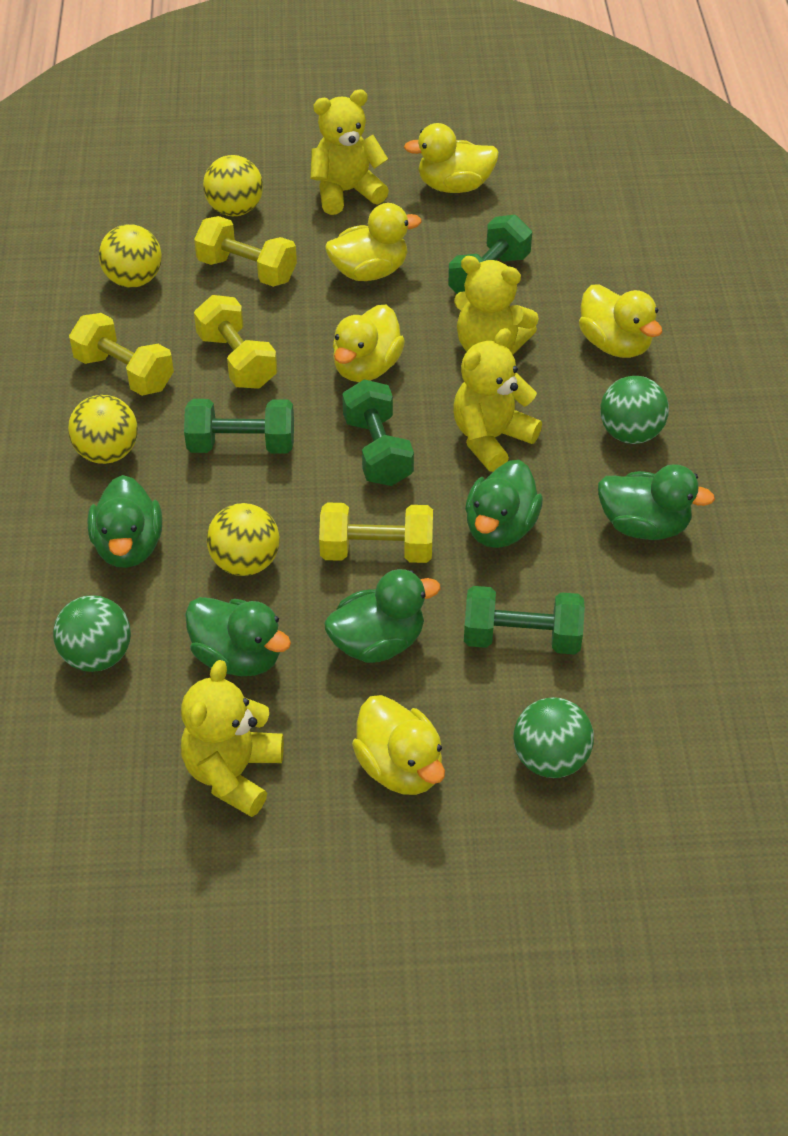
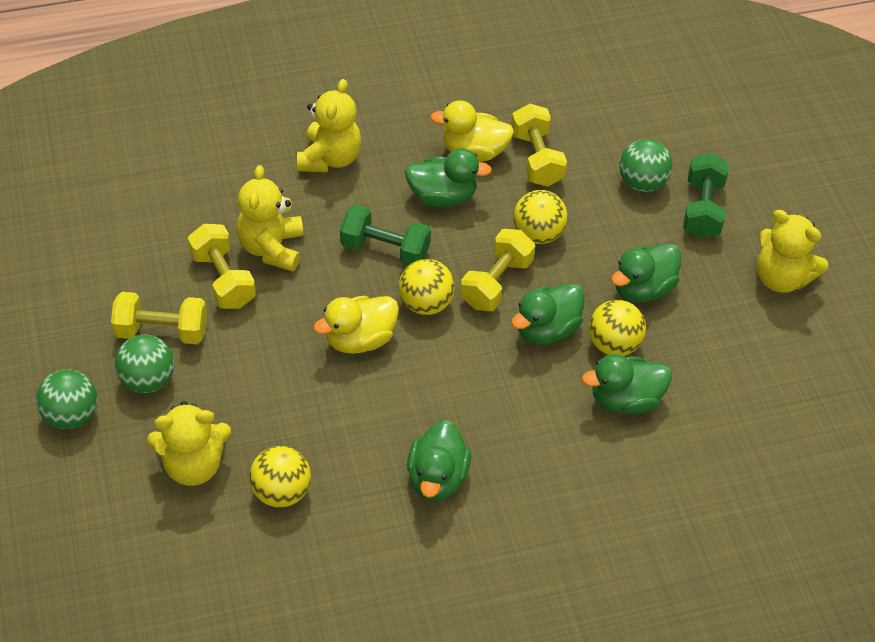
green dumbbell: 4 -> 2
yellow duck: 5 -> 2

